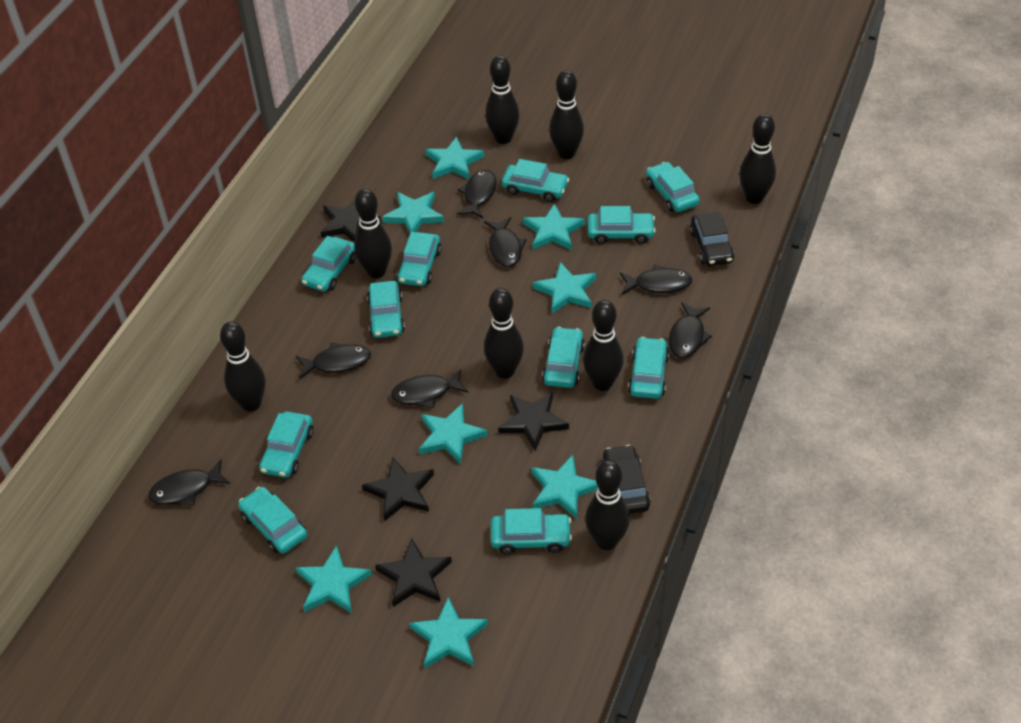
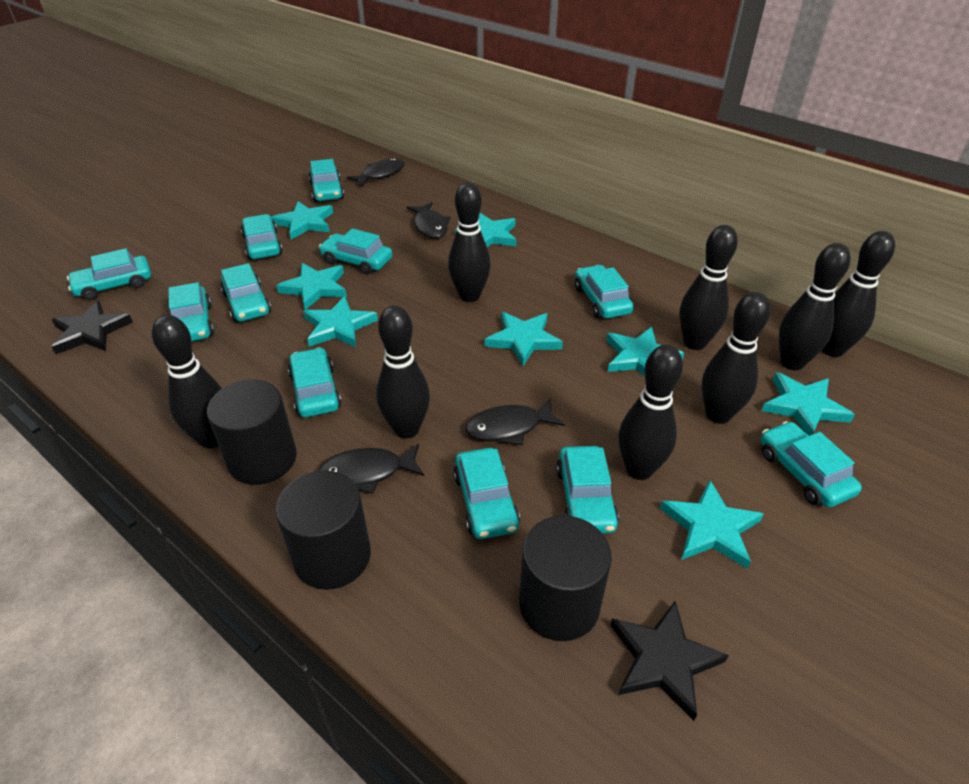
black car: 2 -> 0
black cylinder: 0 -> 3
black fish: 7 -> 4
black star: 4 -> 2

